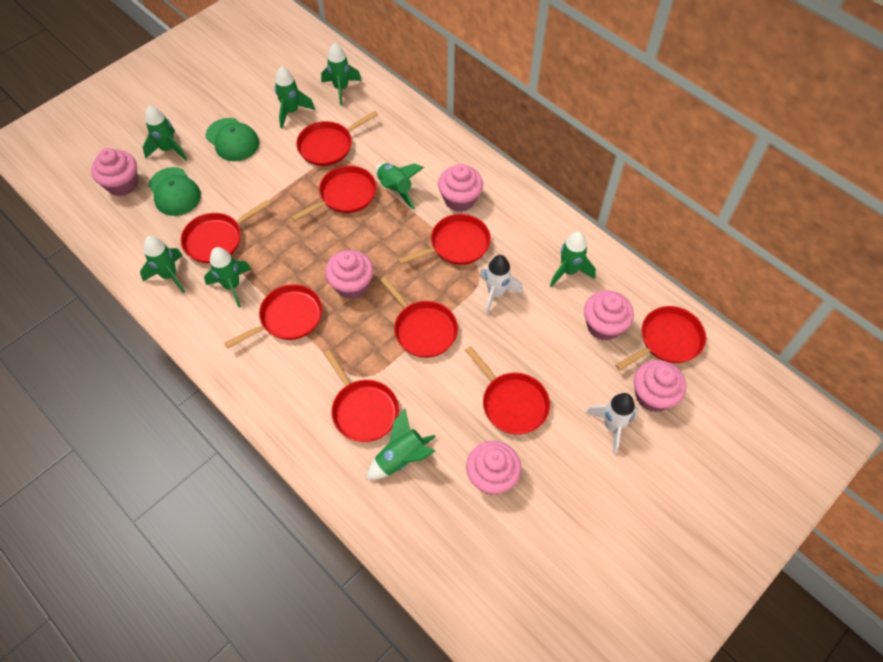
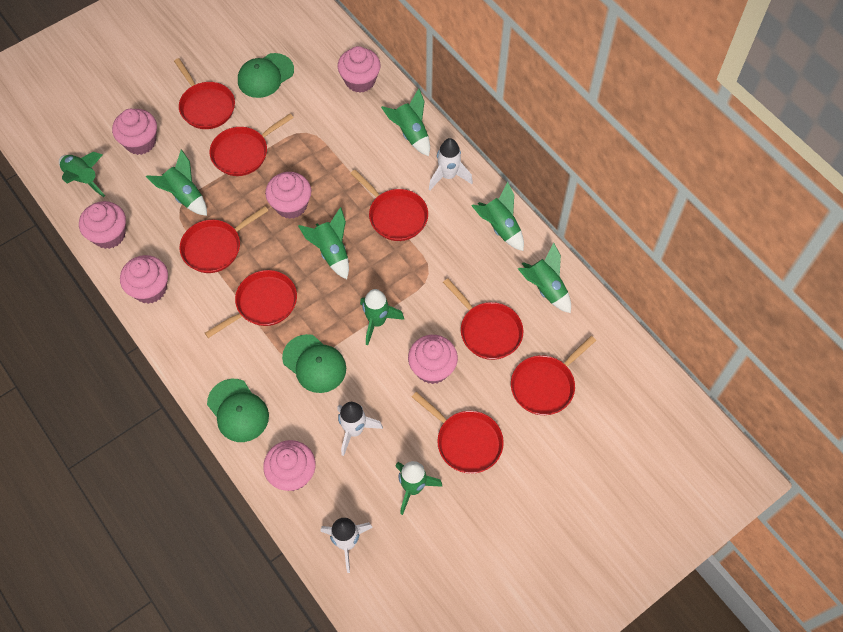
green cap: 2 -> 3
pink cupcake: 6 -> 7
red pan: 9 -> 8
white rocket: 2 -> 3

